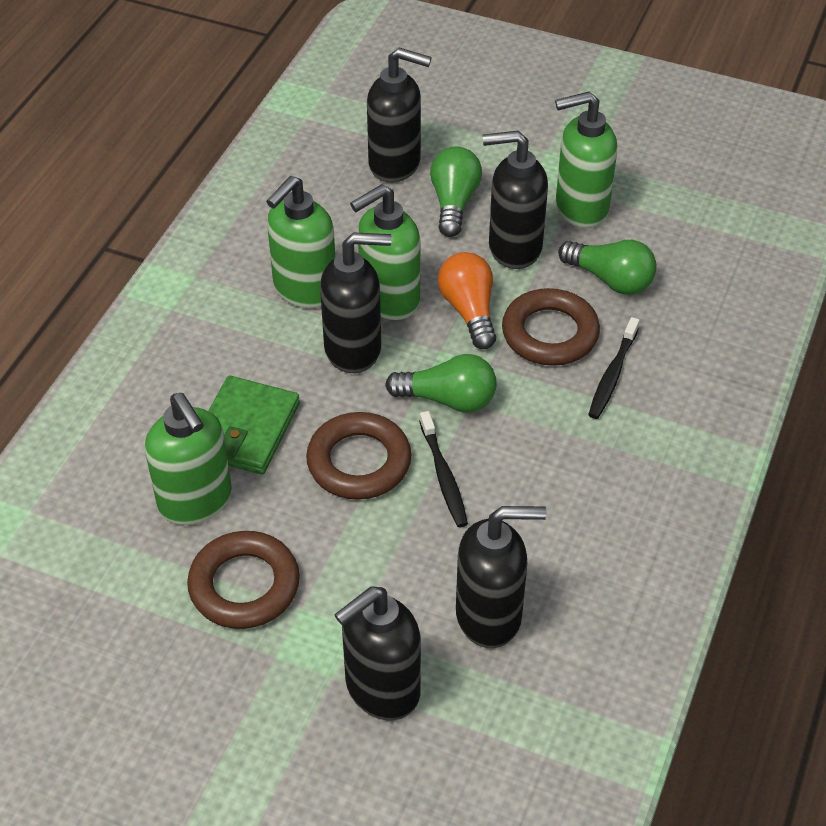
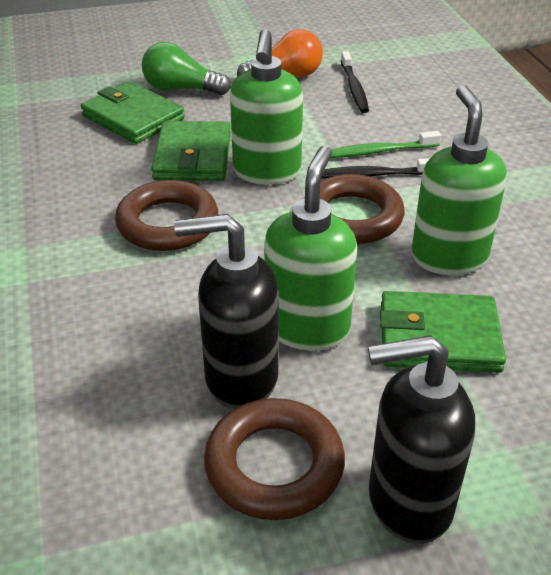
black soap dispenser: 5 -> 2
green light bulb: 3 -> 1
green soap dispenser: 4 -> 3
green toothbrush: 0 -> 1
green wallet: 1 -> 3

